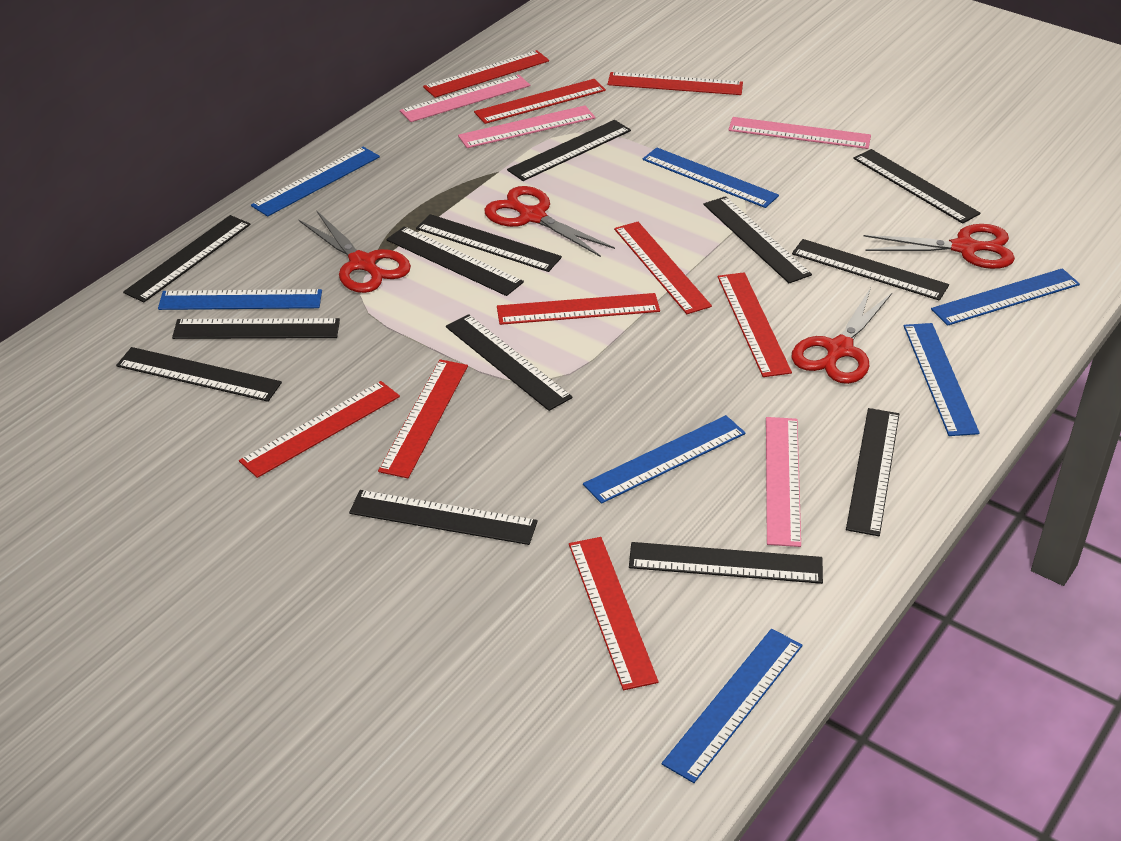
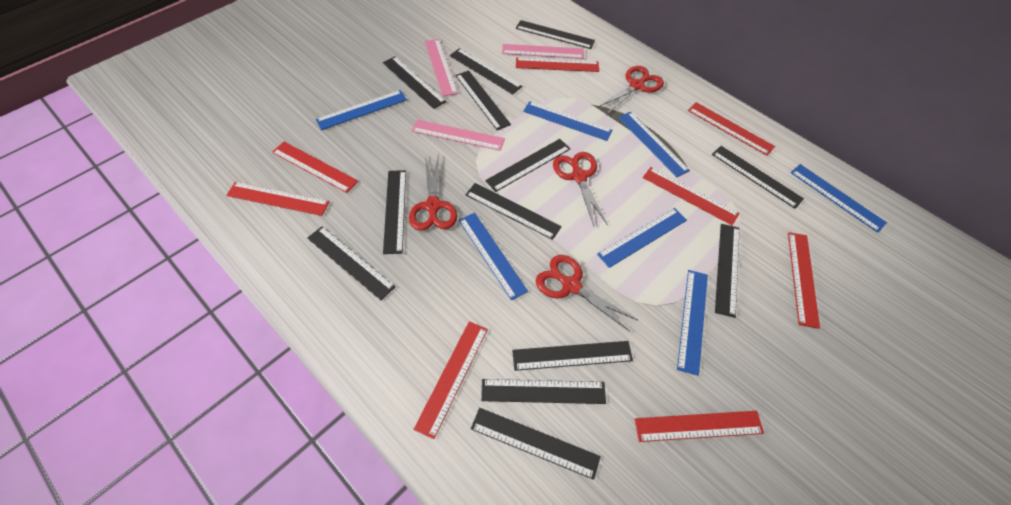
pink ruler: 4 -> 3
red ruler: 9 -> 8

